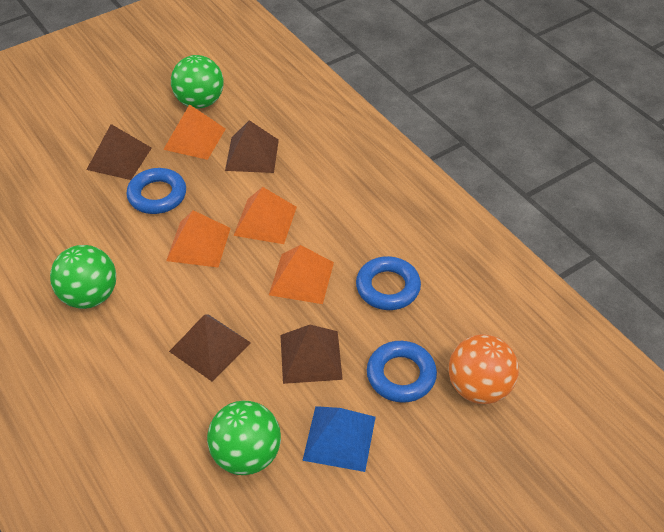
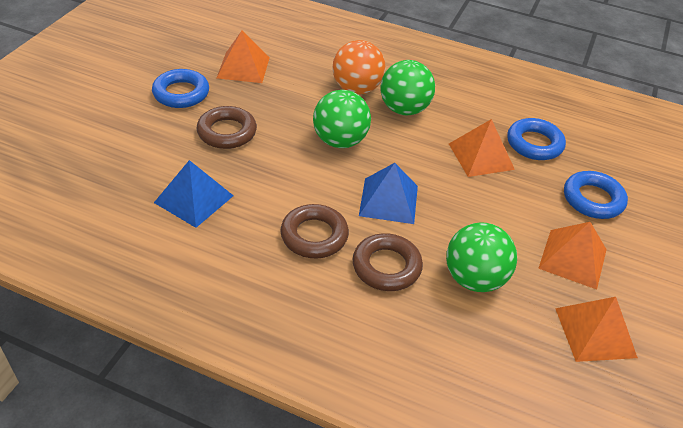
blue pyramid: 1 -> 2
brown pyramid: 4 -> 0
brown ring: 0 -> 3

